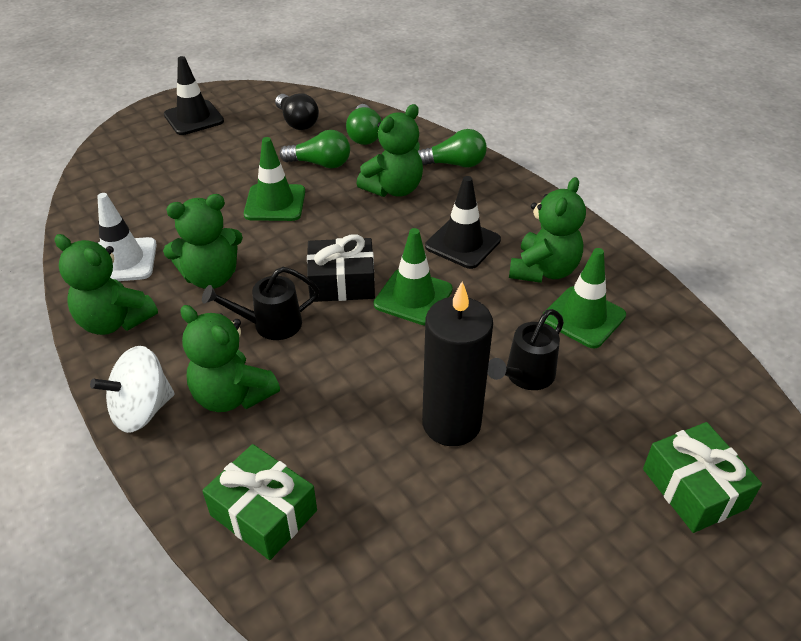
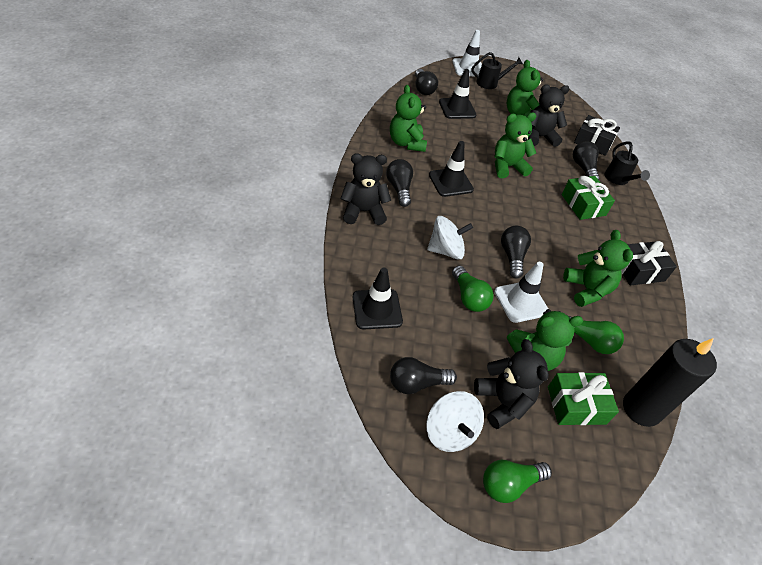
black gift: 1 -> 2
black light bulb: 1 -> 5
black teddy bear: 0 -> 3
black traffic cone: 2 -> 3
green traffic cone: 3 -> 0
white spinning top: 1 -> 2
white traffic cone: 1 -> 2

